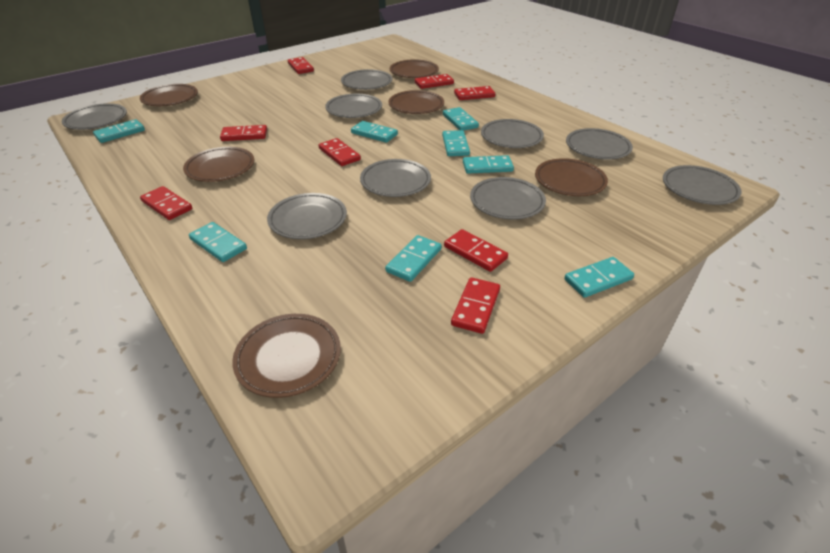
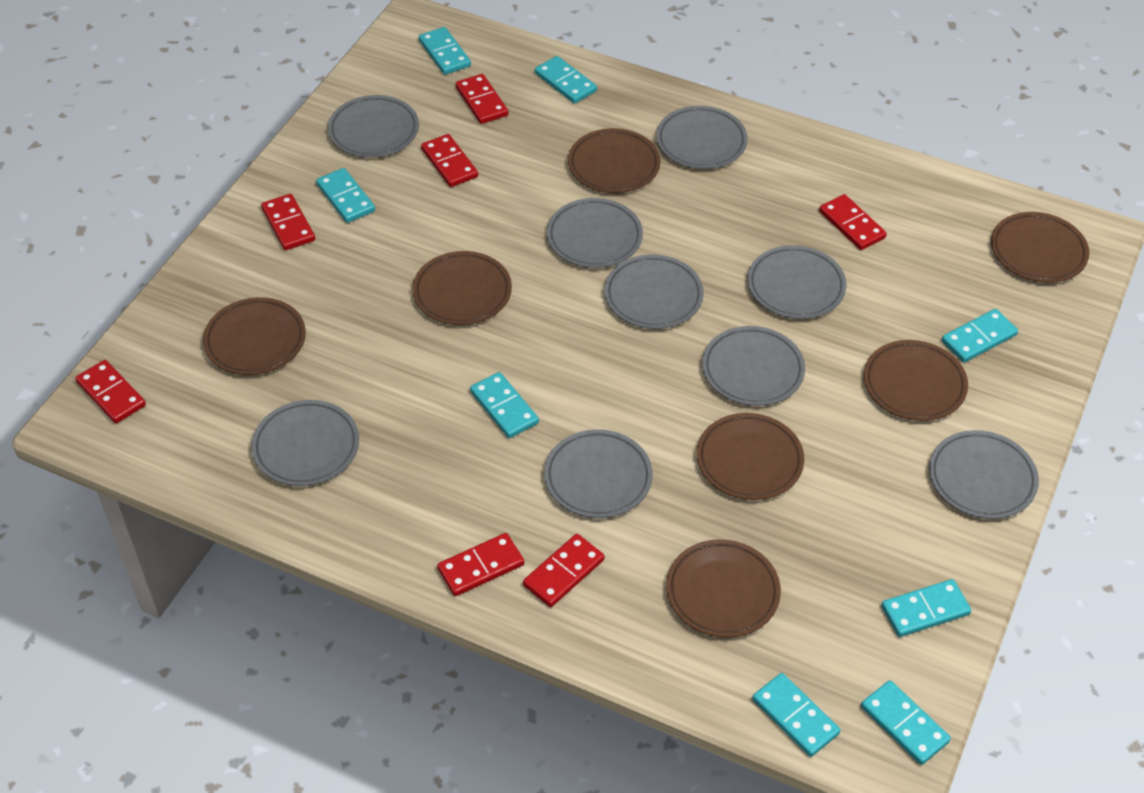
brown plate: 6 -> 7
red domino: 8 -> 7

